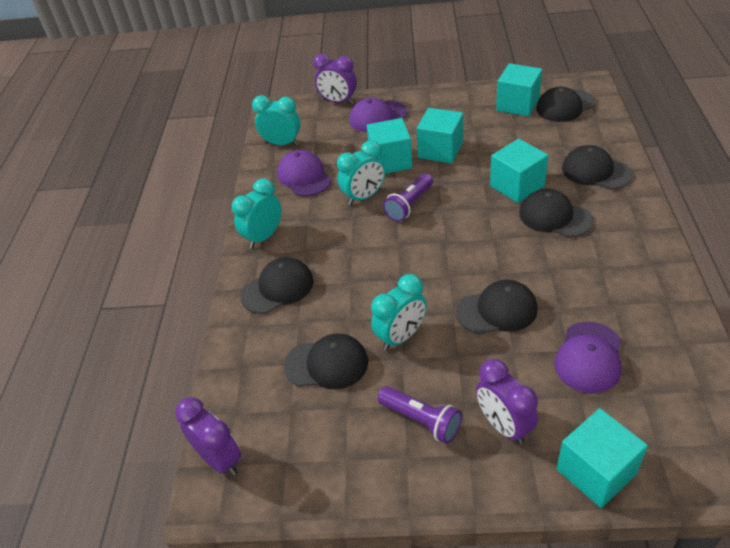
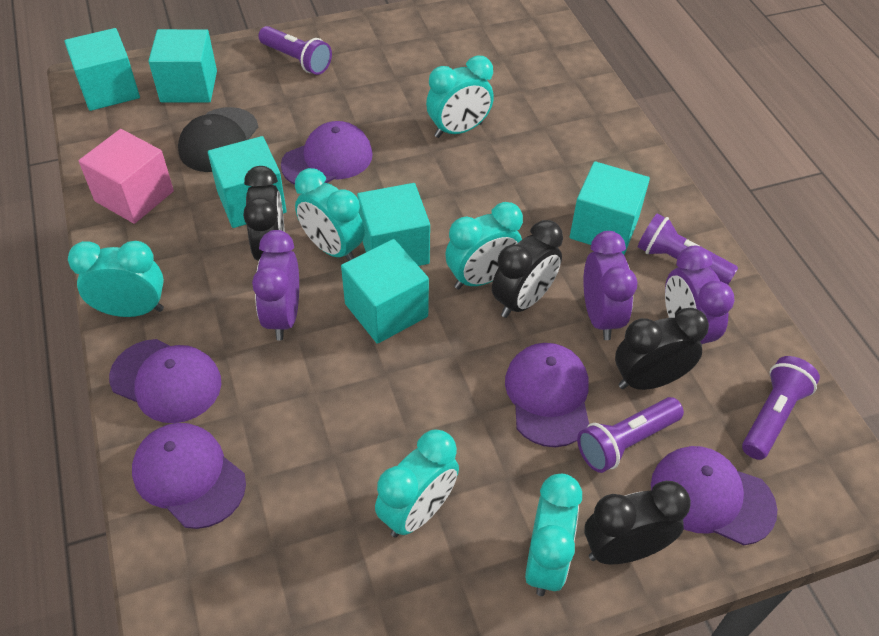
black cap: 6 -> 1
black clock: 0 -> 4
pink cube: 0 -> 1
purple cap: 3 -> 5
purple flashlight: 2 -> 4
turquoise clock: 4 -> 6
turquoise cube: 5 -> 6

